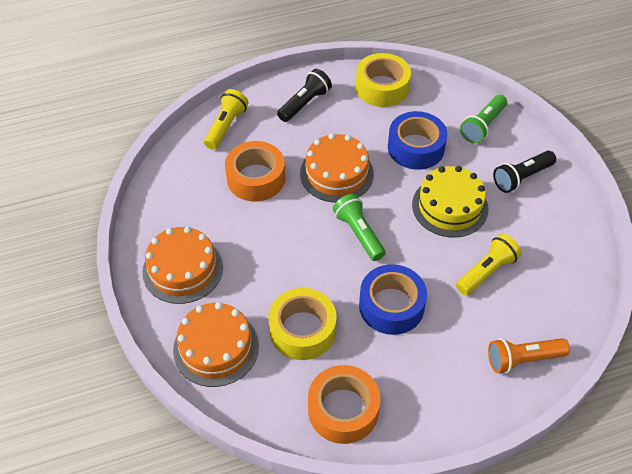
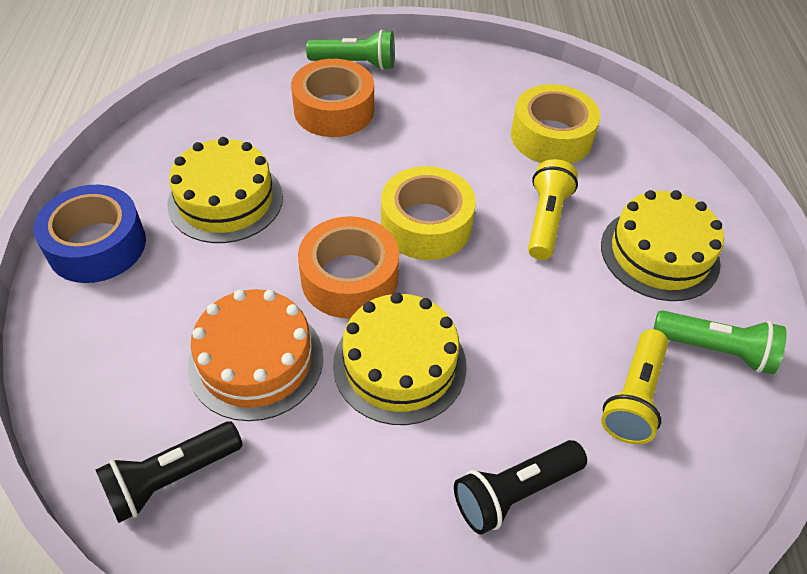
blue tape: 2 -> 1
orange cake: 3 -> 1
orange flashlight: 1 -> 0
yellow cake: 1 -> 3

